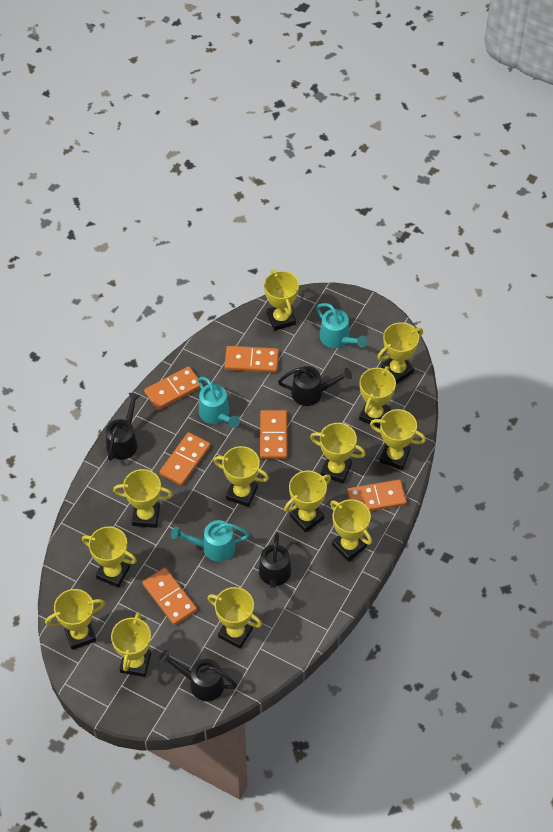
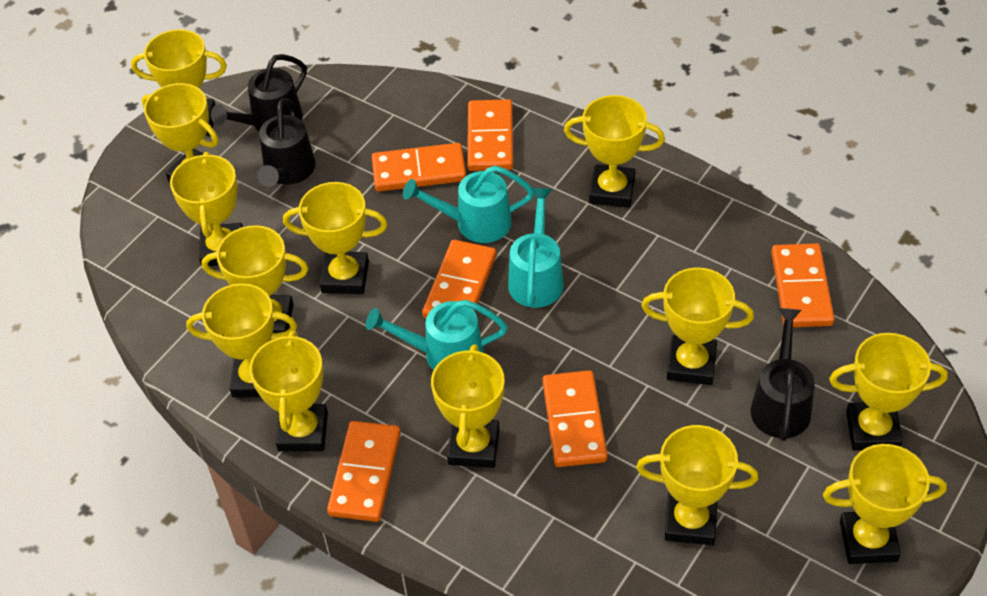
black watering can: 4 -> 3

